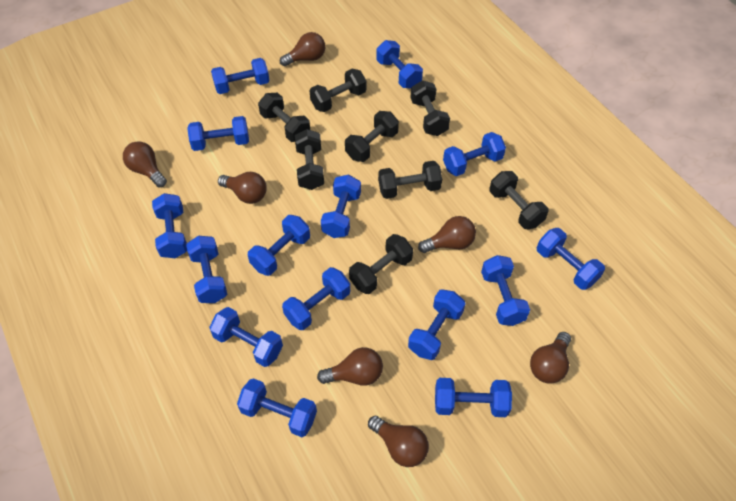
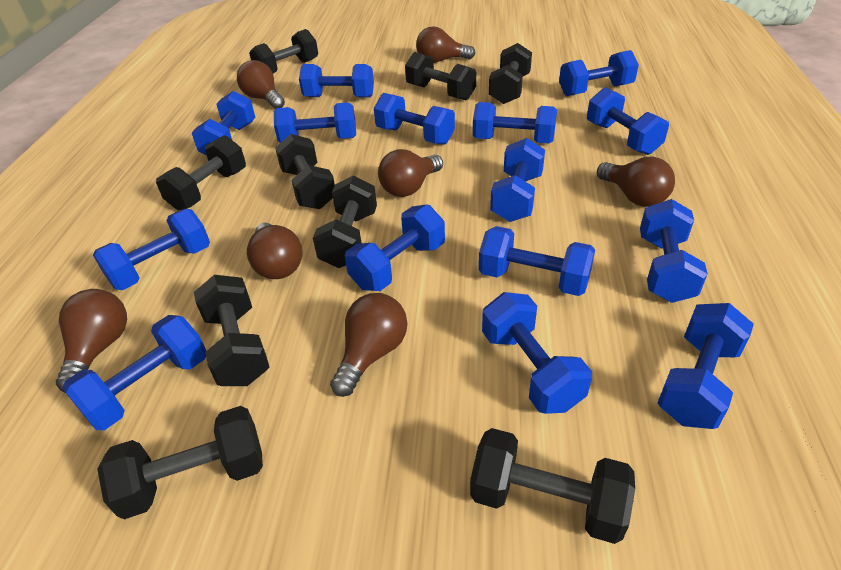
black dumbbell: 8 -> 9

